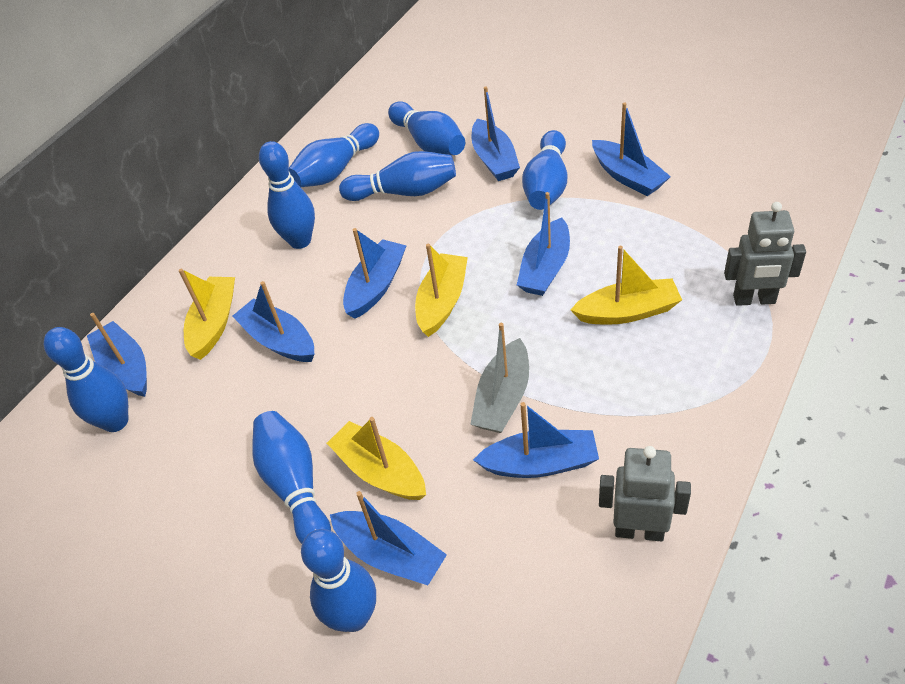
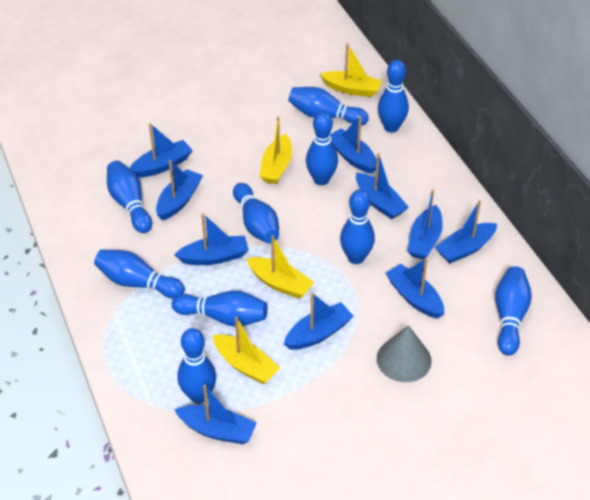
blue boat: 8 -> 10
blue bowling pin: 8 -> 10
grey boat: 1 -> 0
grey cone: 0 -> 1
grey robot: 2 -> 0

